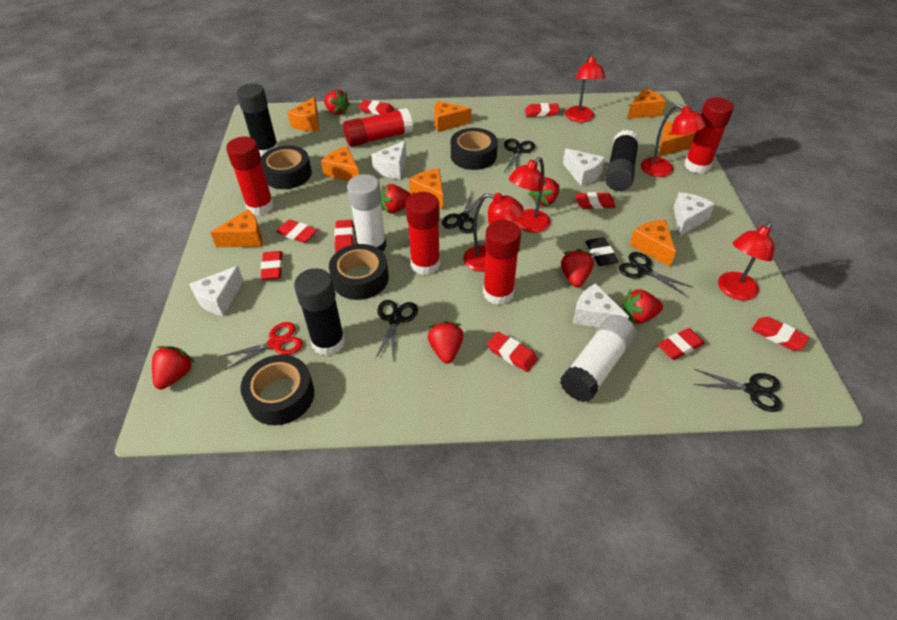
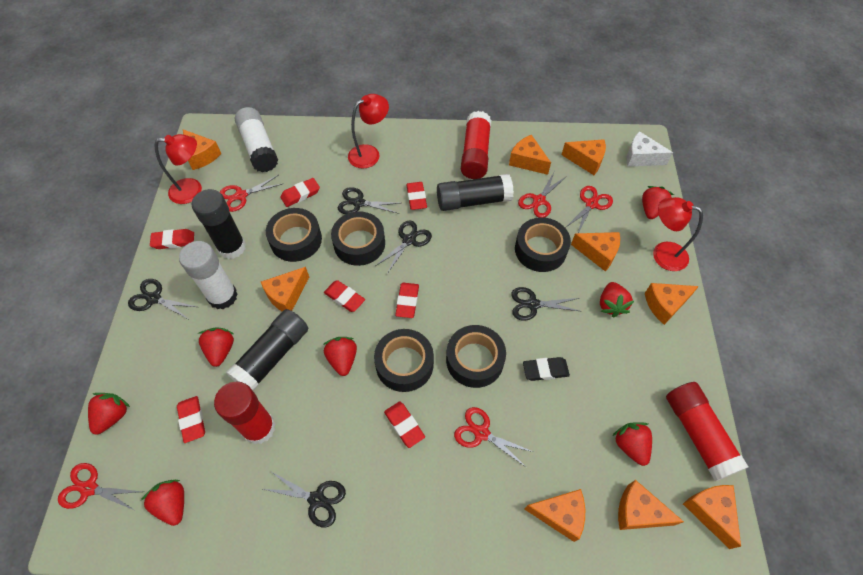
black tape: 4 -> 5
orange cheese: 8 -> 9
red eraser: 9 -> 7
red glue stick: 5 -> 3
red lamp: 5 -> 3
red scissors: 1 -> 5
white cheese: 5 -> 1

